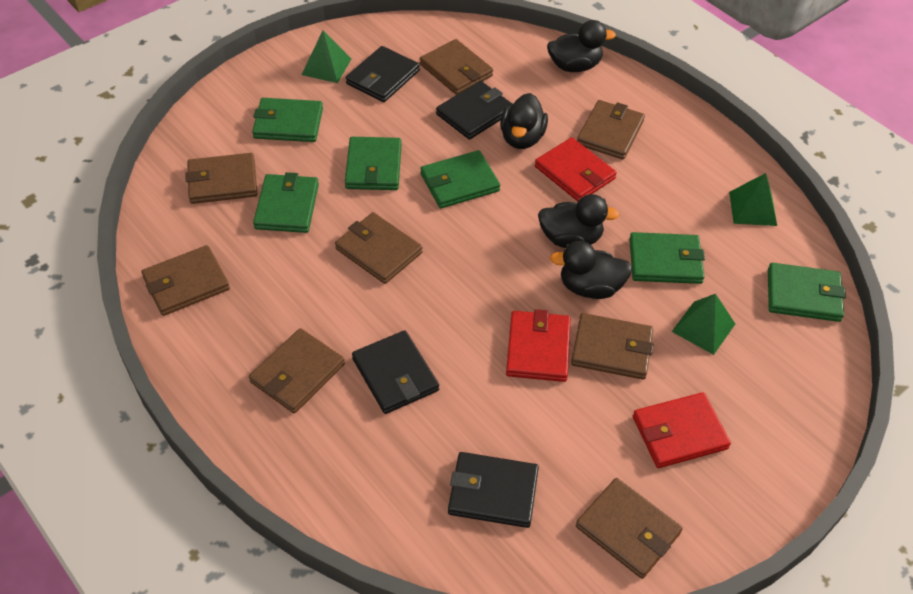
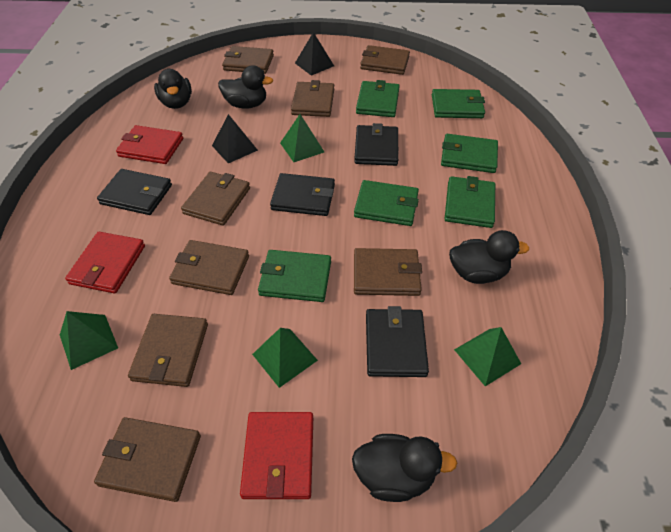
black pyramid: 0 -> 2
green pyramid: 3 -> 4

